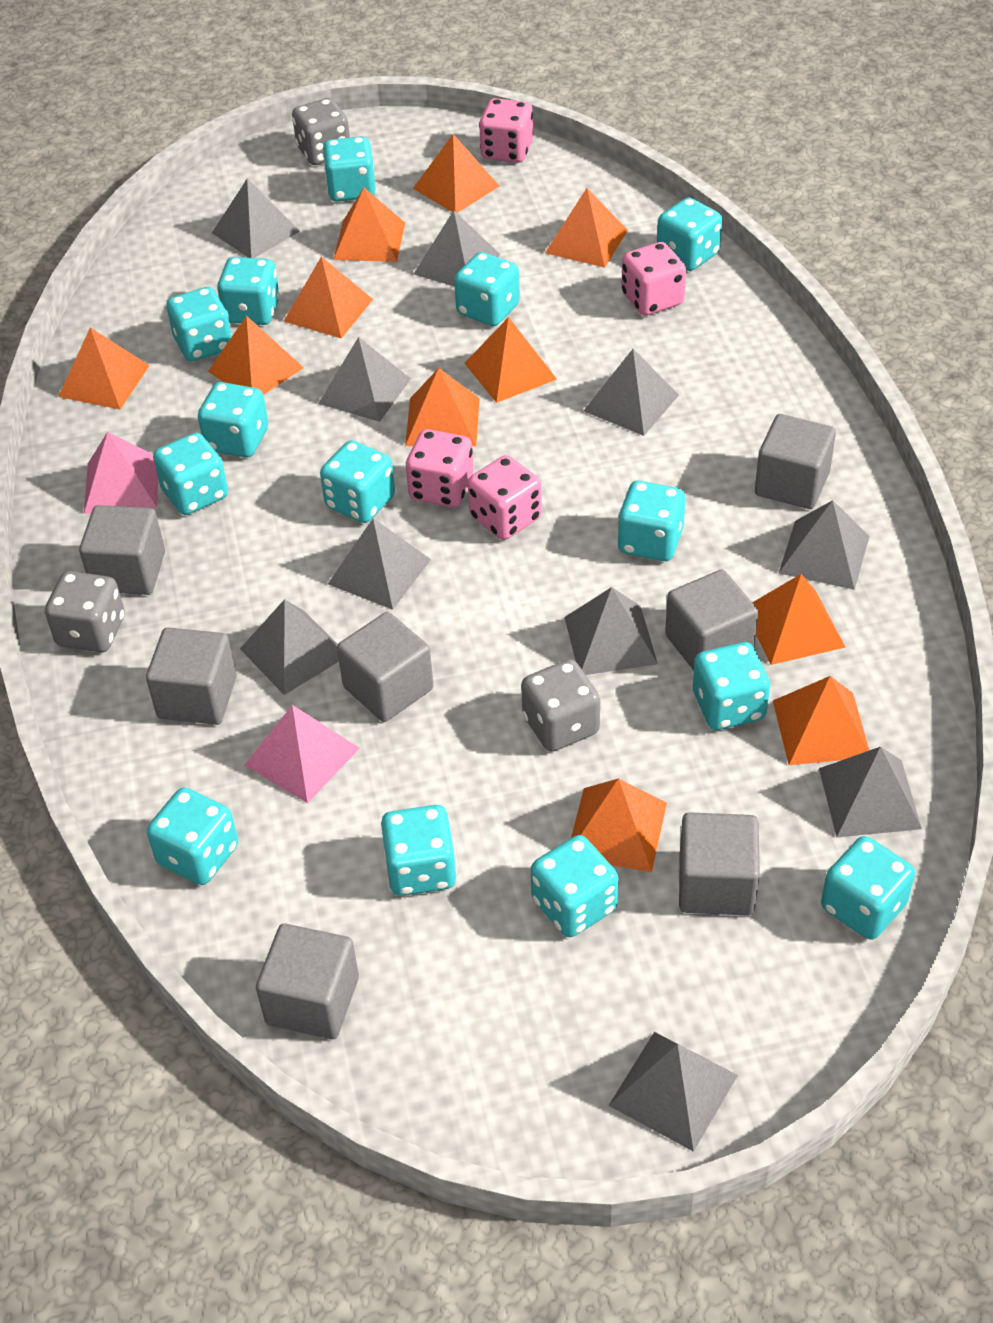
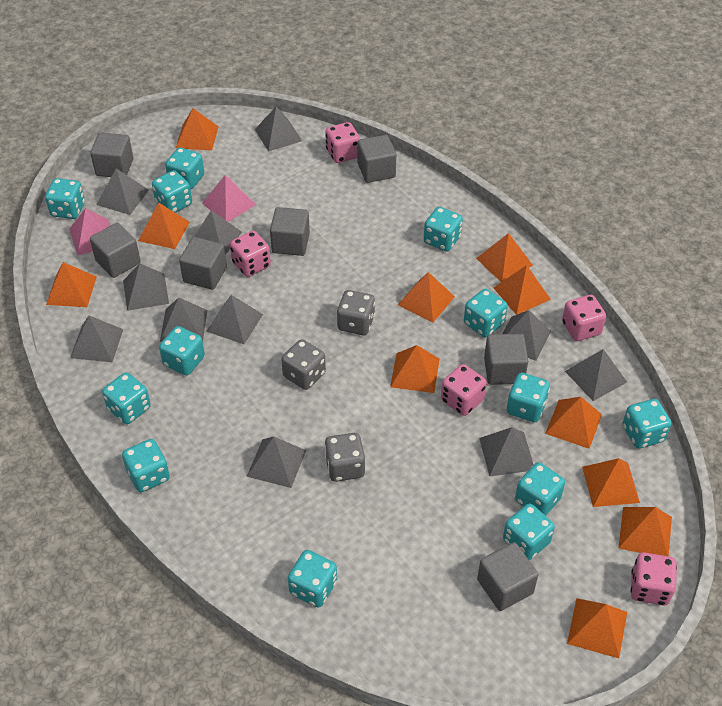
grey pyramid: 10 -> 11
pink dice: 4 -> 5
turquoise dice: 14 -> 13

